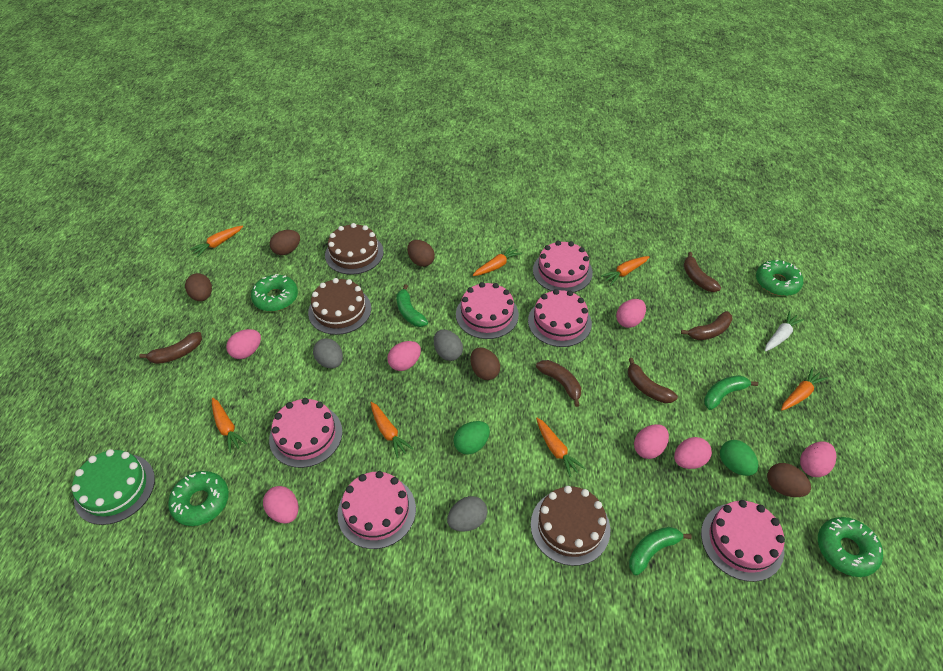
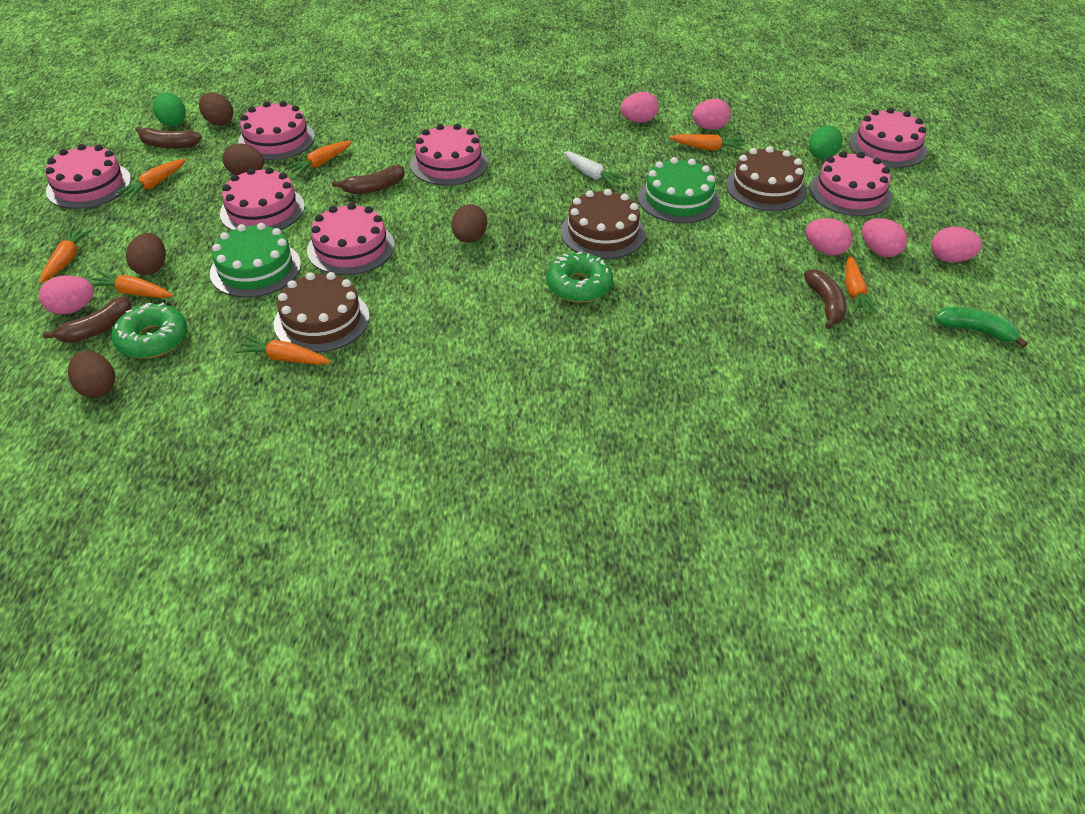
brown banana: 5 -> 4
green banana: 3 -> 1
green cake: 1 -> 2
green donut: 4 -> 2
grey egg: 3 -> 0
pink cake: 6 -> 7
pink egg: 7 -> 6

